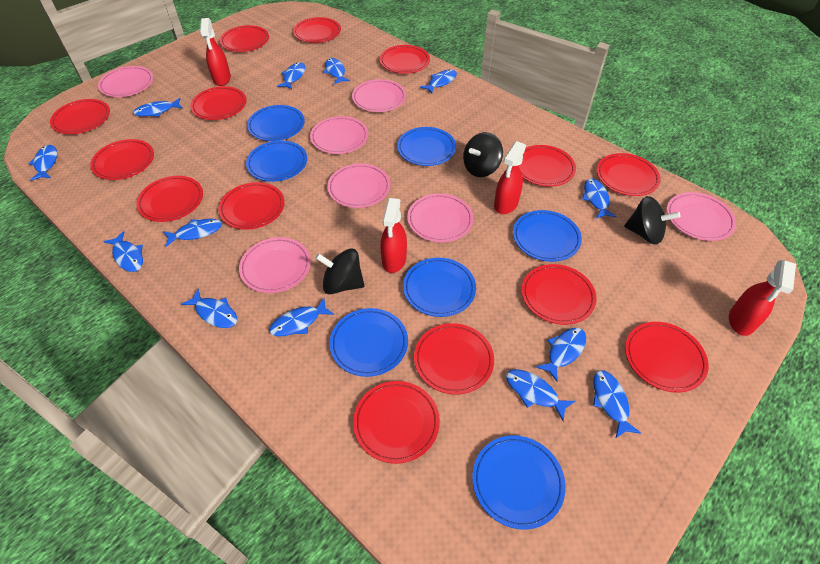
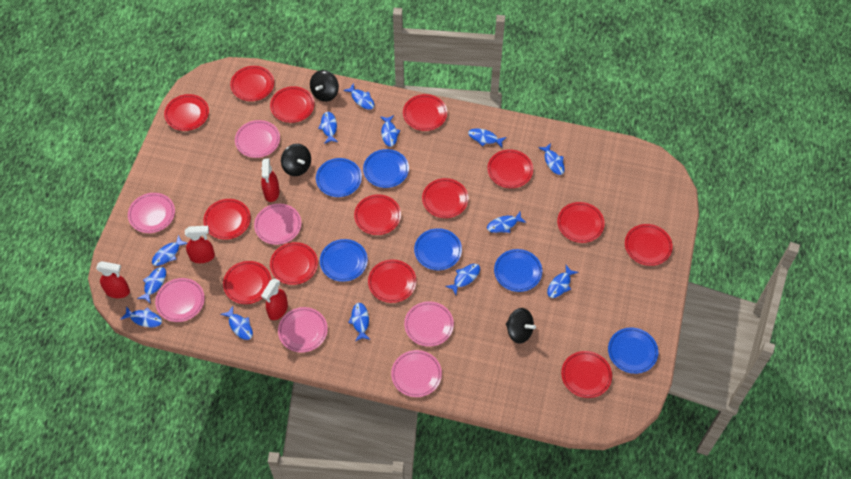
blue plate: 7 -> 6

